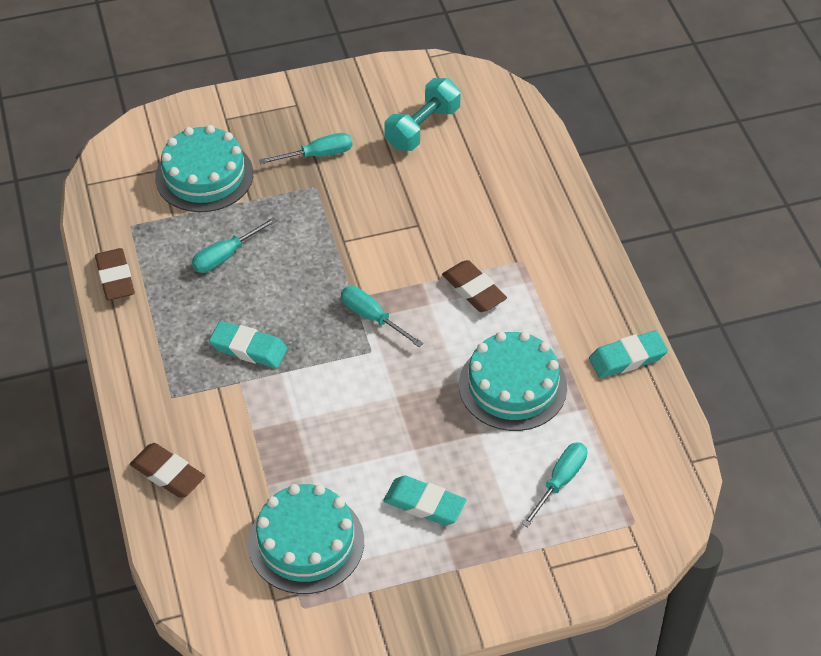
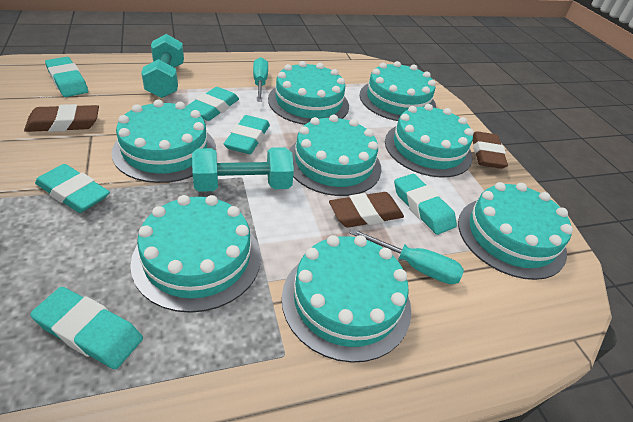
turquoise cake: 3 -> 8
turquoise dumbbell: 1 -> 2
turquoise eraser: 3 -> 6
turquoise screwdriver: 4 -> 2

